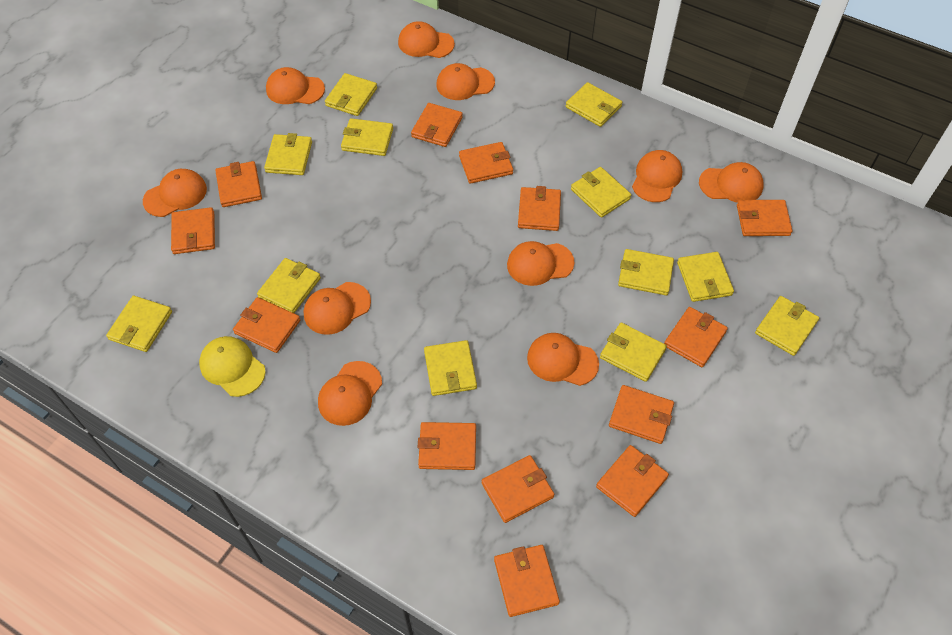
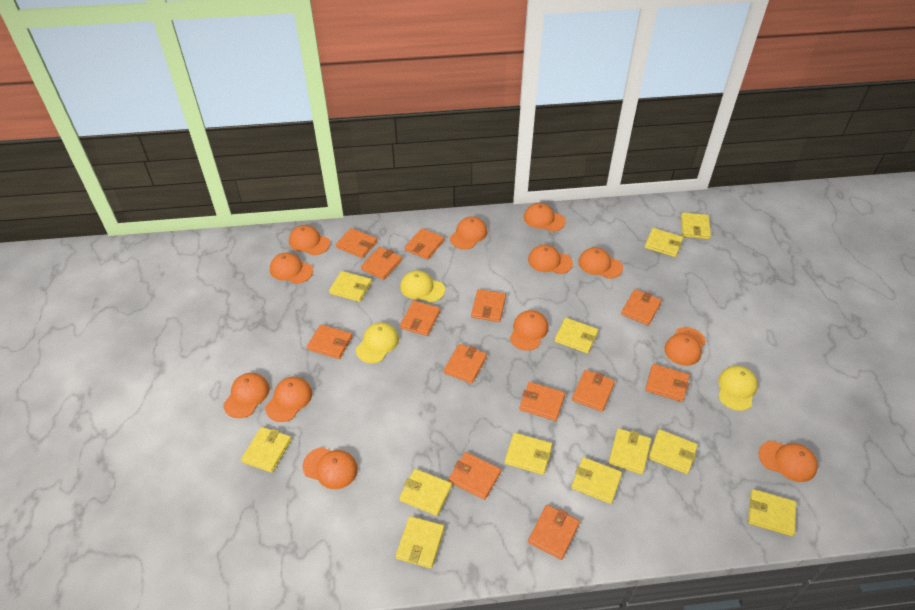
orange cap: 10 -> 12
yellow cap: 1 -> 3

